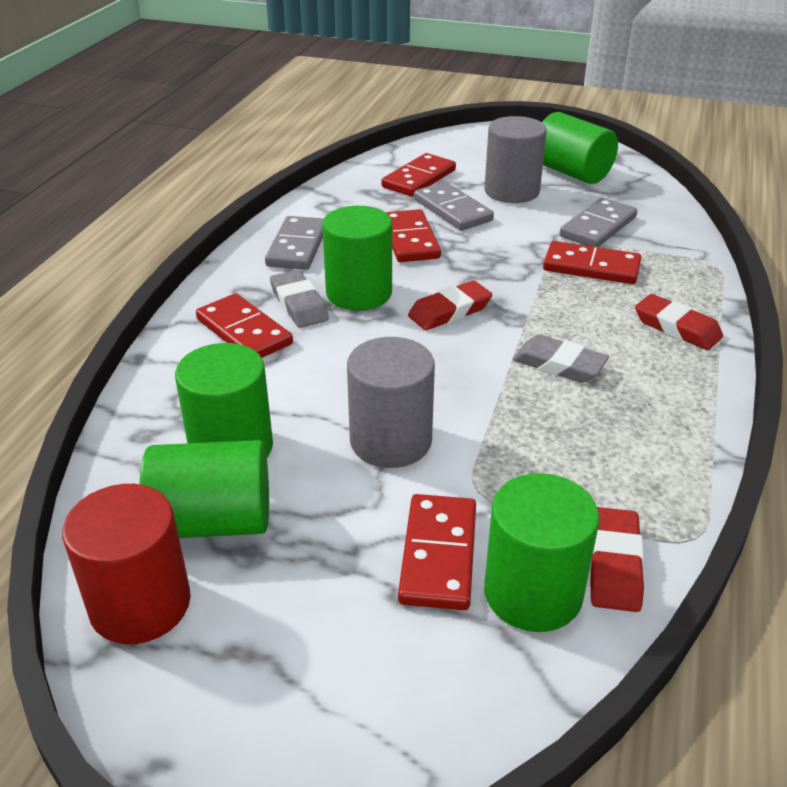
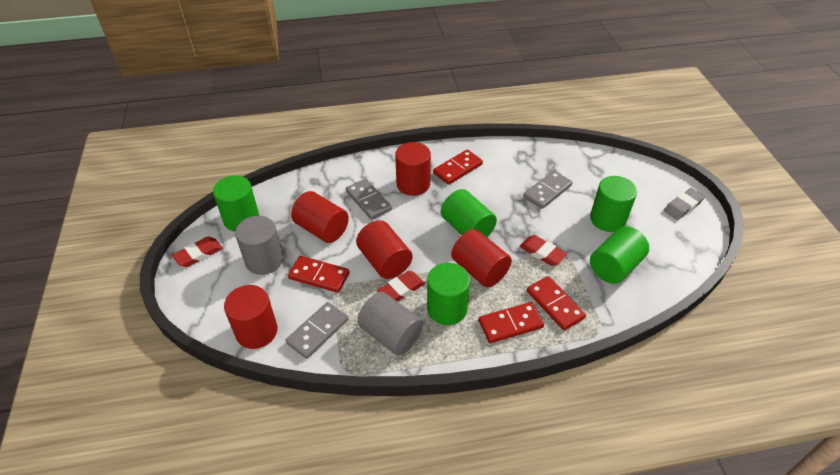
grey eraser: 2 -> 1
red cylinder: 1 -> 5
red domino: 5 -> 4

